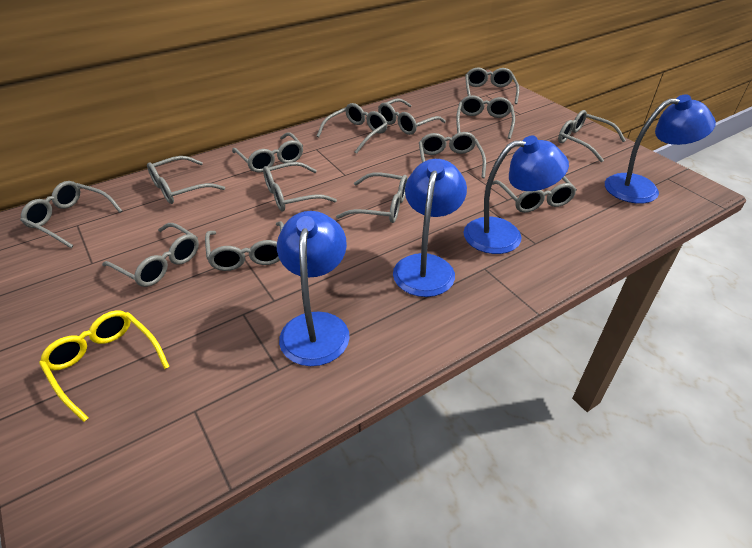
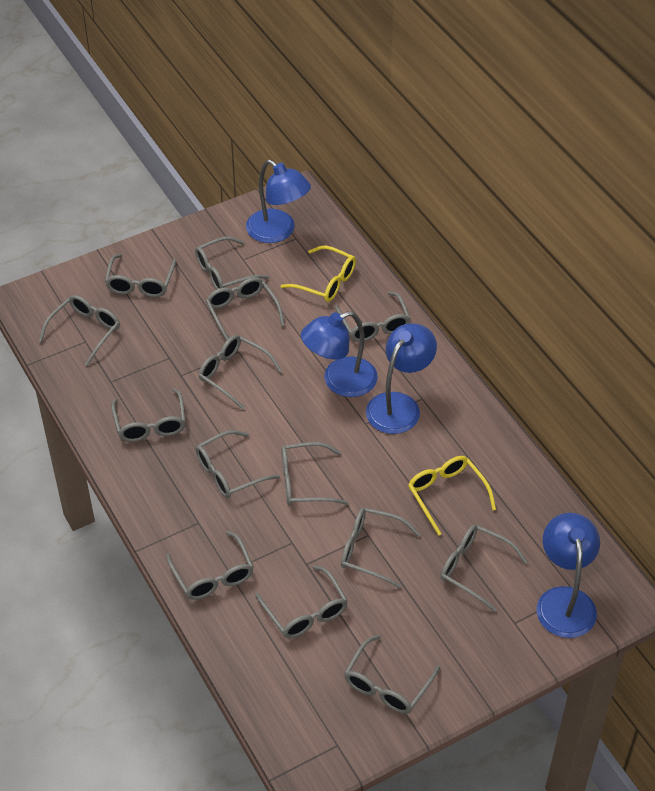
yellow glasses: 1 -> 2

